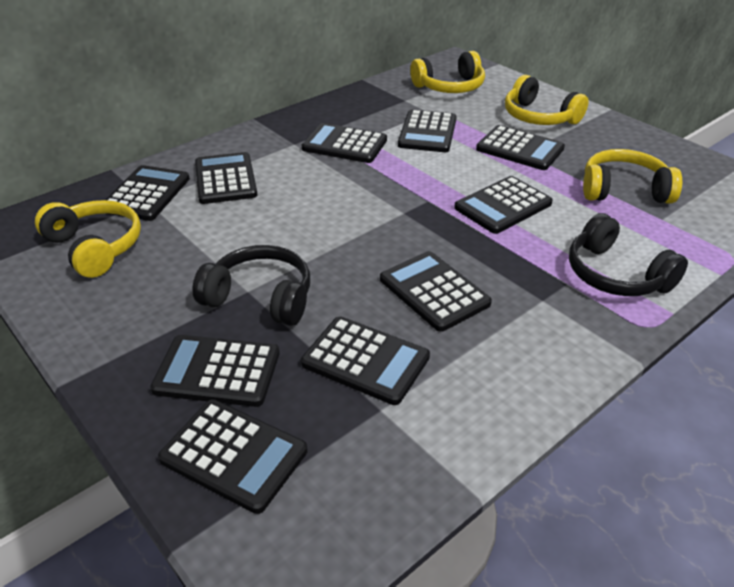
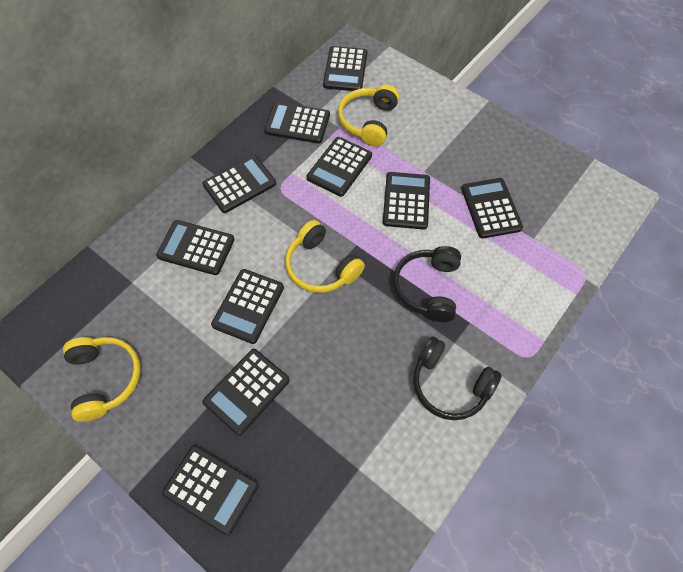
yellow headphones: 4 -> 3

